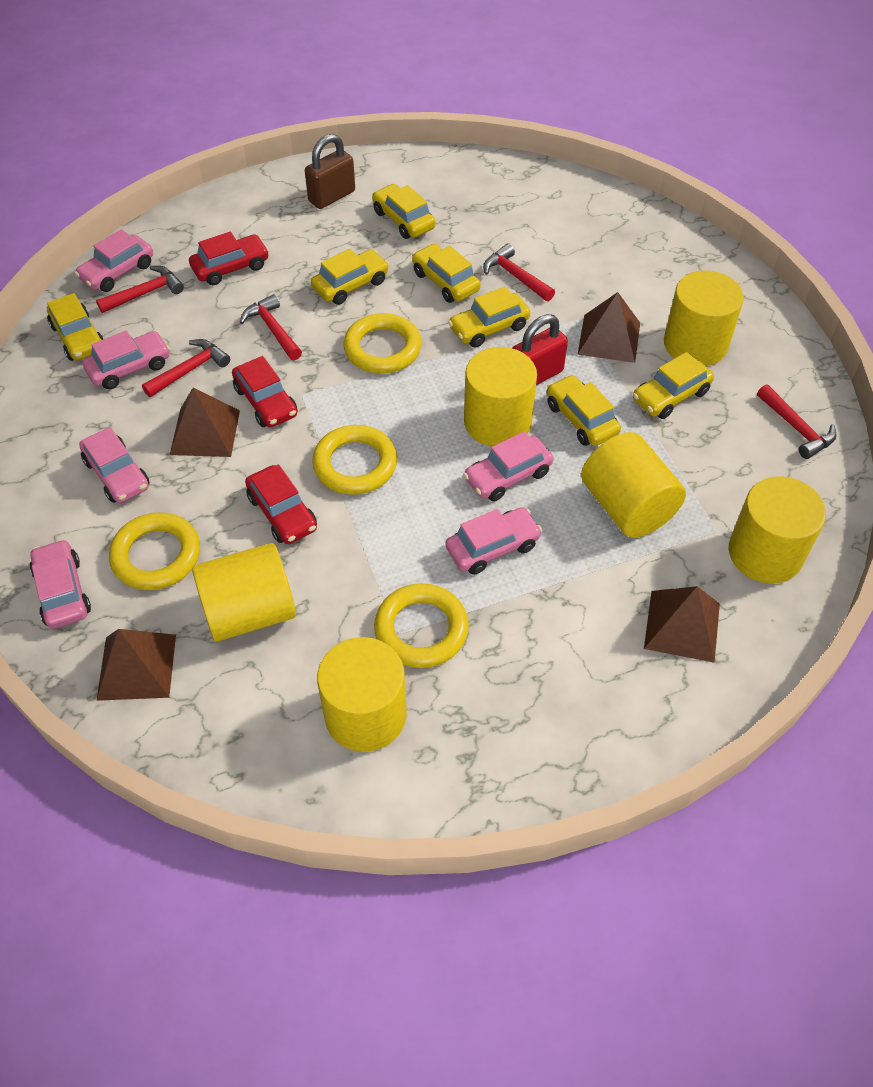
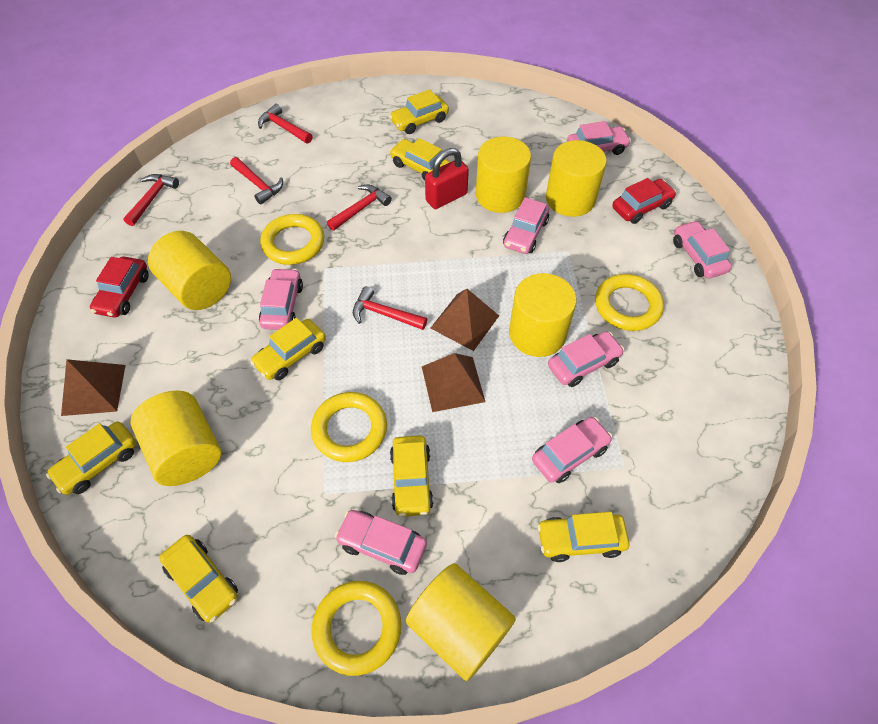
brown padlock: 1 -> 0
brown pyramid: 4 -> 3
pink car: 6 -> 7
red car: 3 -> 2

